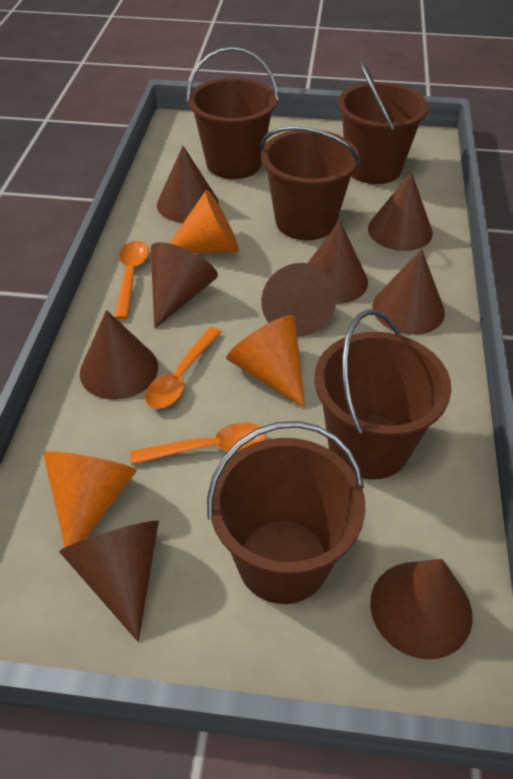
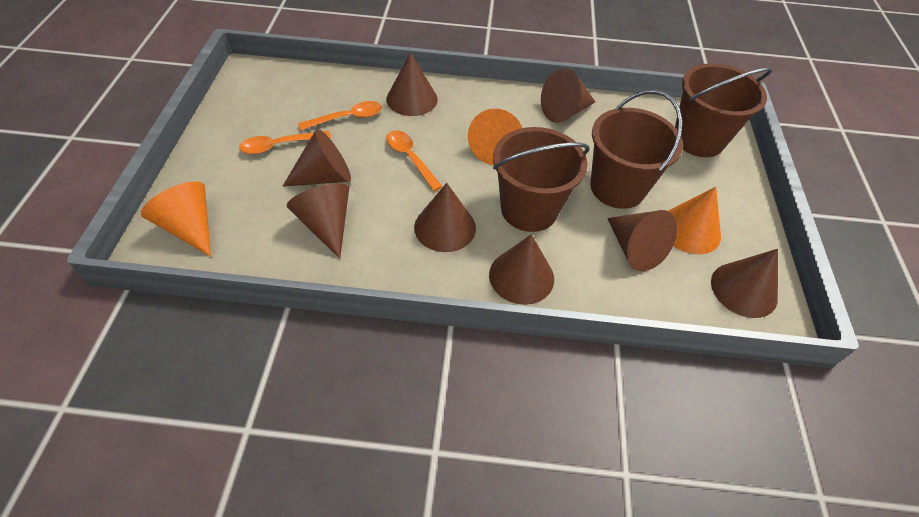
brown bucket: 5 -> 3
brown cone: 9 -> 8

